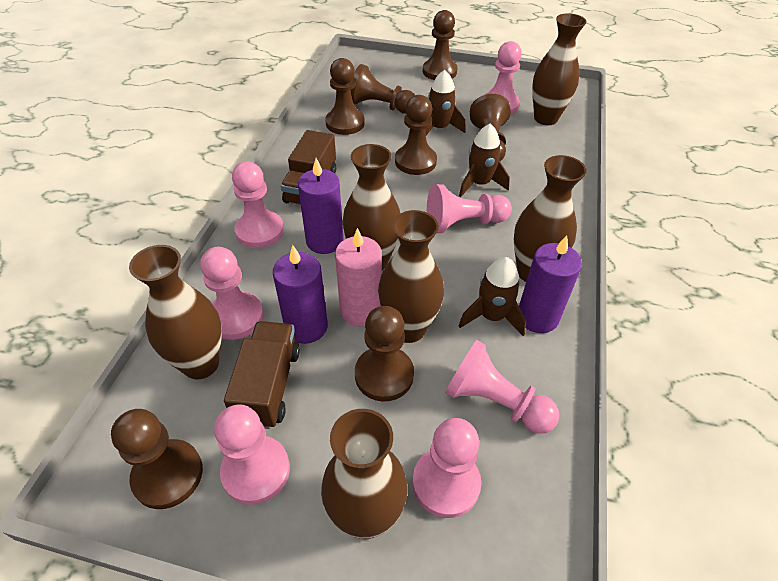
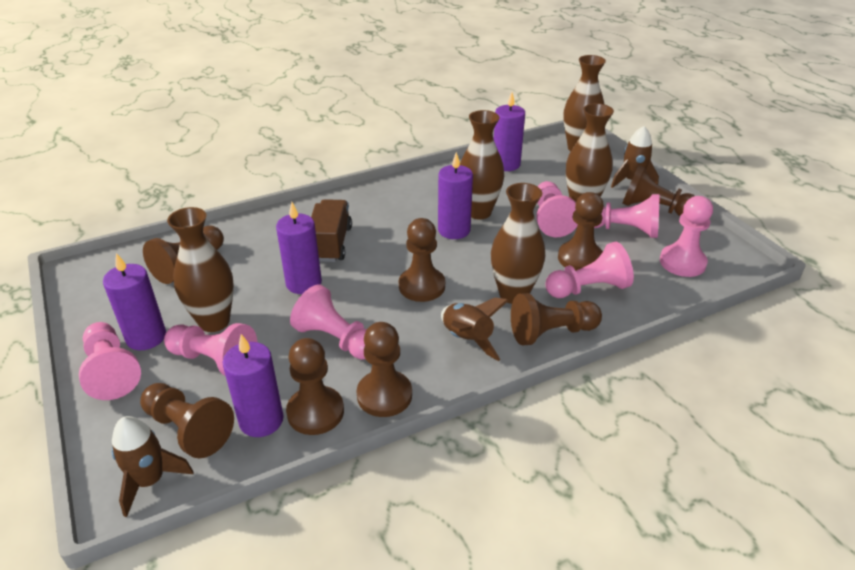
brown pawn: 7 -> 8
brown truck: 2 -> 1
brown vase: 6 -> 5
pink candle: 1 -> 0
purple candle: 3 -> 5

